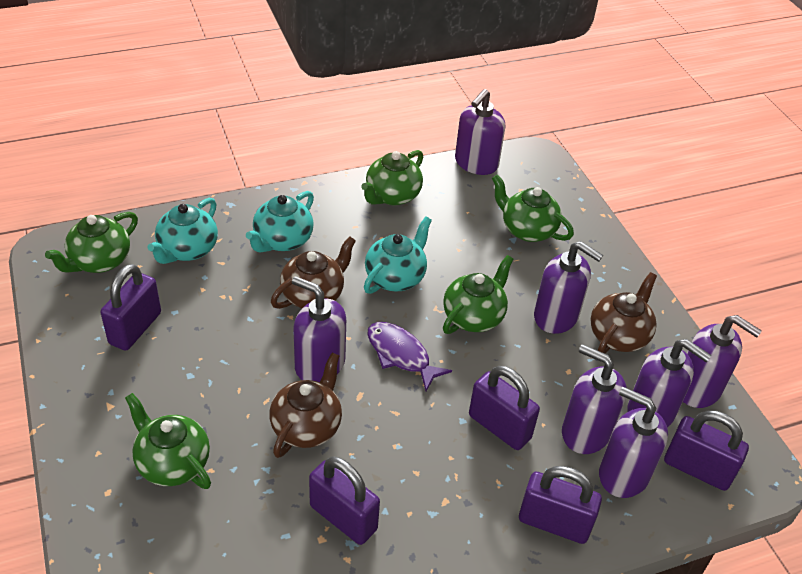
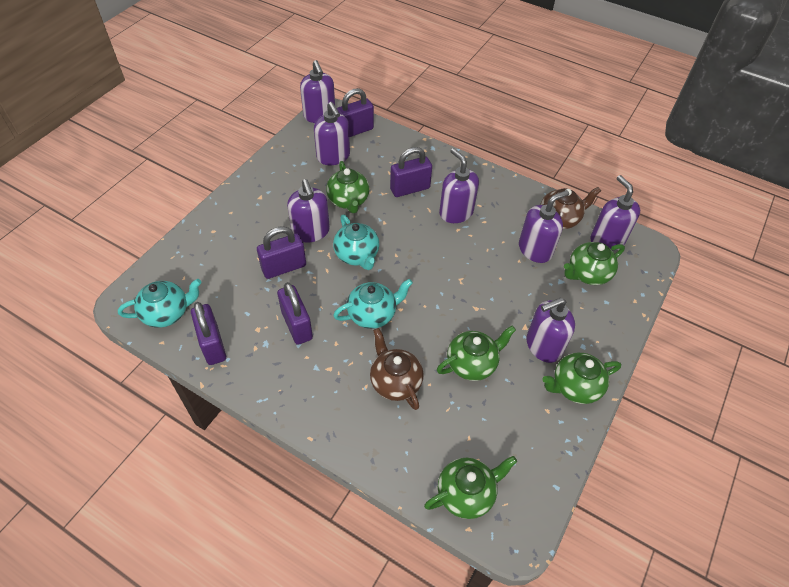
brown teapot: 3 -> 2
purple fish: 1 -> 0

